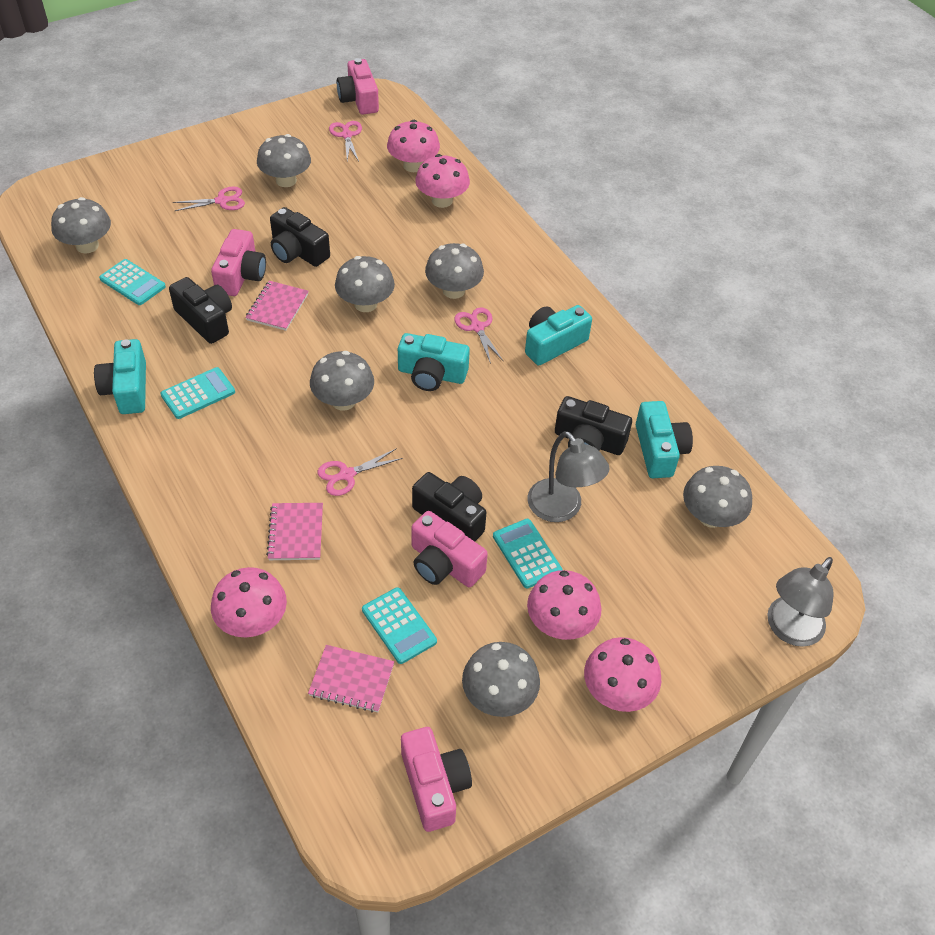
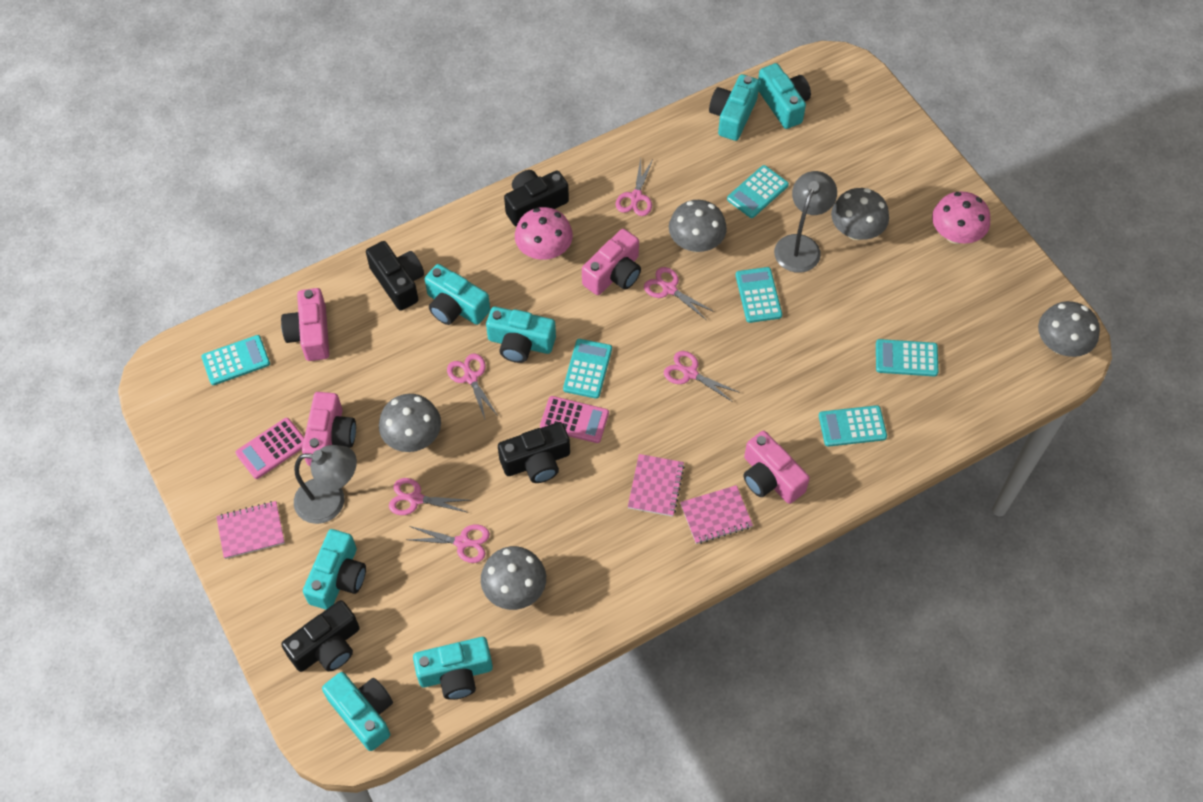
grey mushroom: 7 -> 5
pink calculator: 0 -> 2
pink mushroom: 5 -> 2
pink scissors: 4 -> 6
turquoise calculator: 4 -> 6
turquoise camera: 4 -> 7

